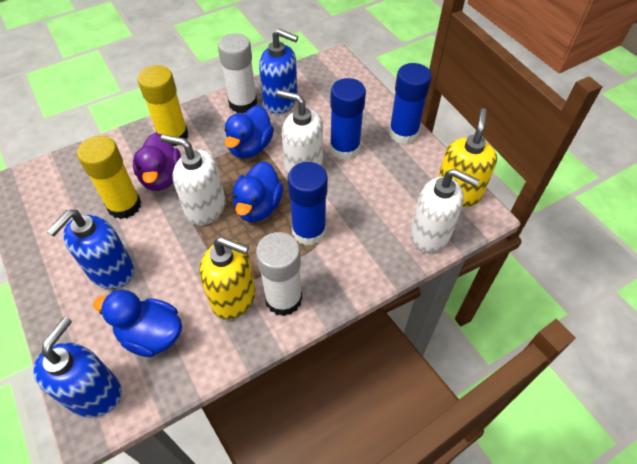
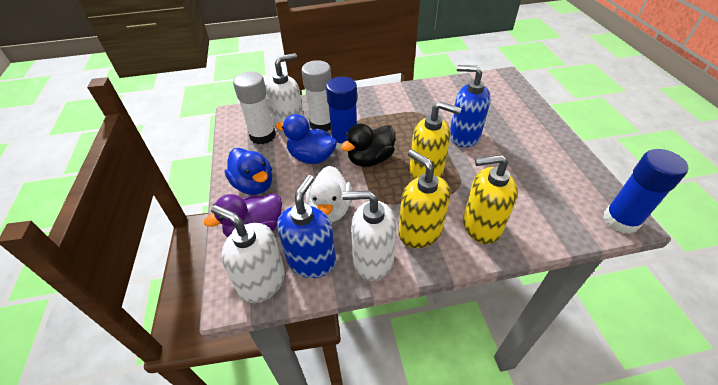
black duck: 0 -> 1
blue duck: 3 -> 2
blue glue stick: 3 -> 2
blue soap dispenser: 3 -> 2
white duck: 0 -> 1
yellow glue stick: 2 -> 0
yellow soap dispenser: 2 -> 3

